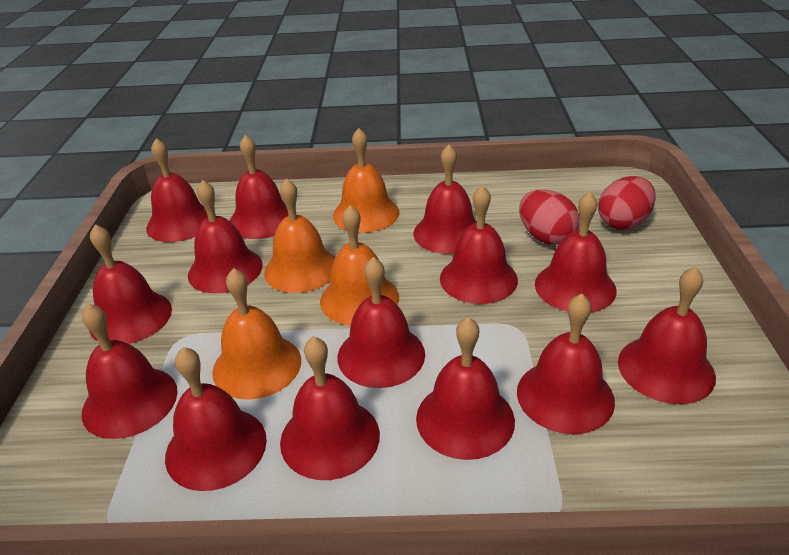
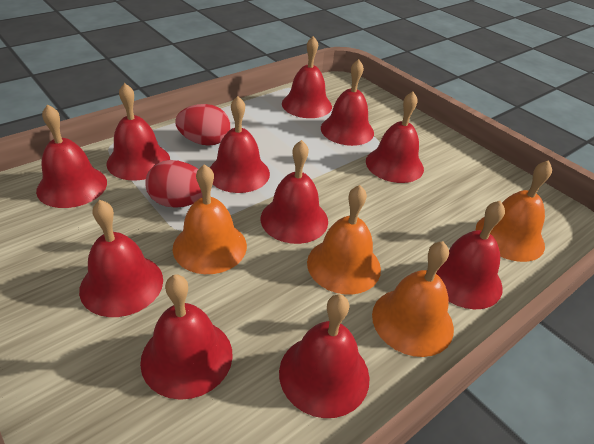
red bell: 14 -> 11

